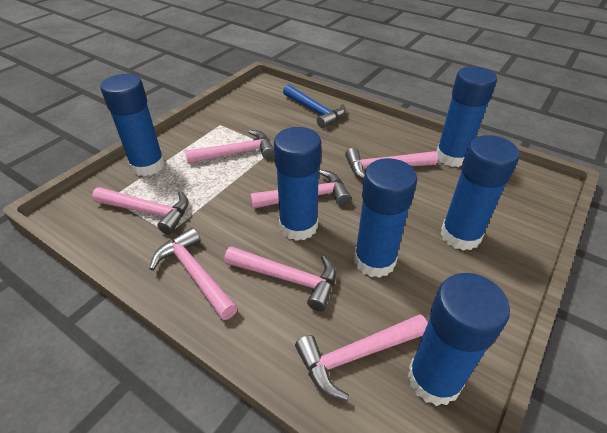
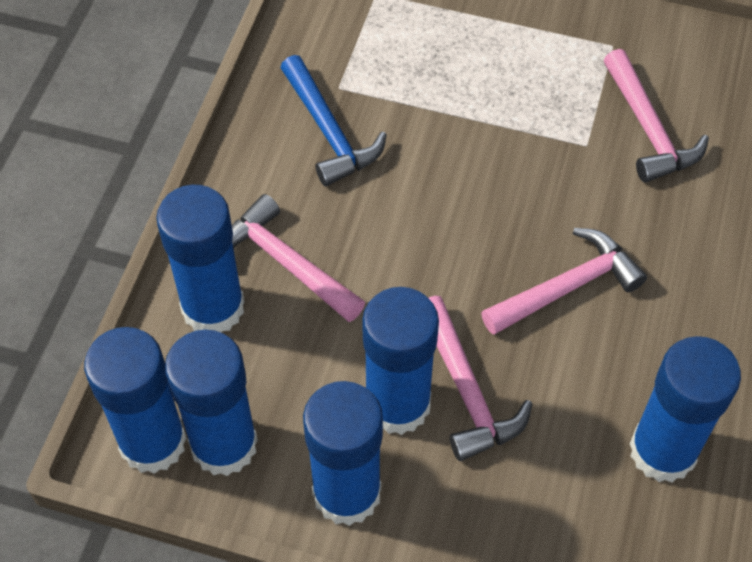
pink hammer: 7 -> 4

